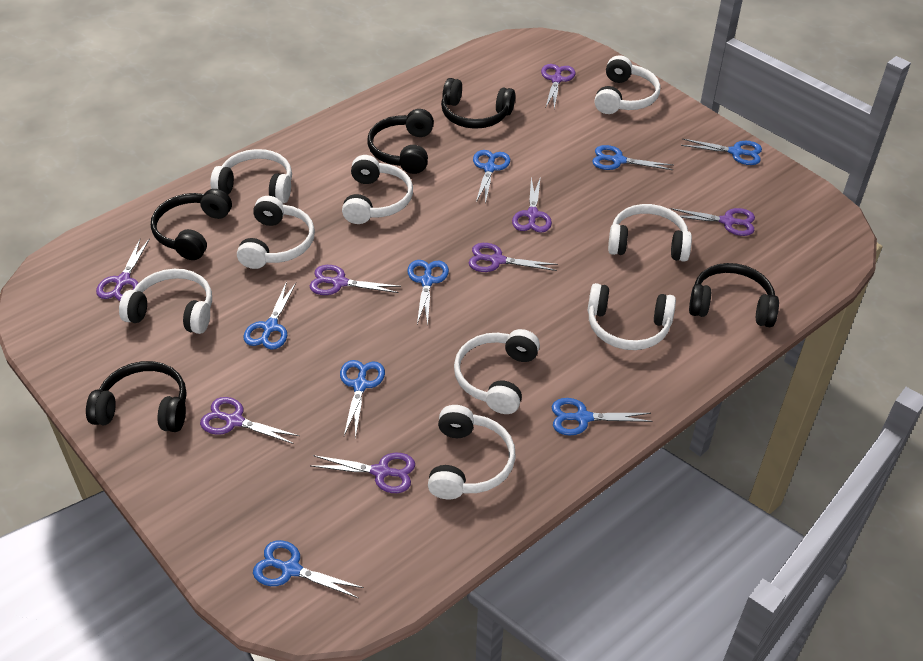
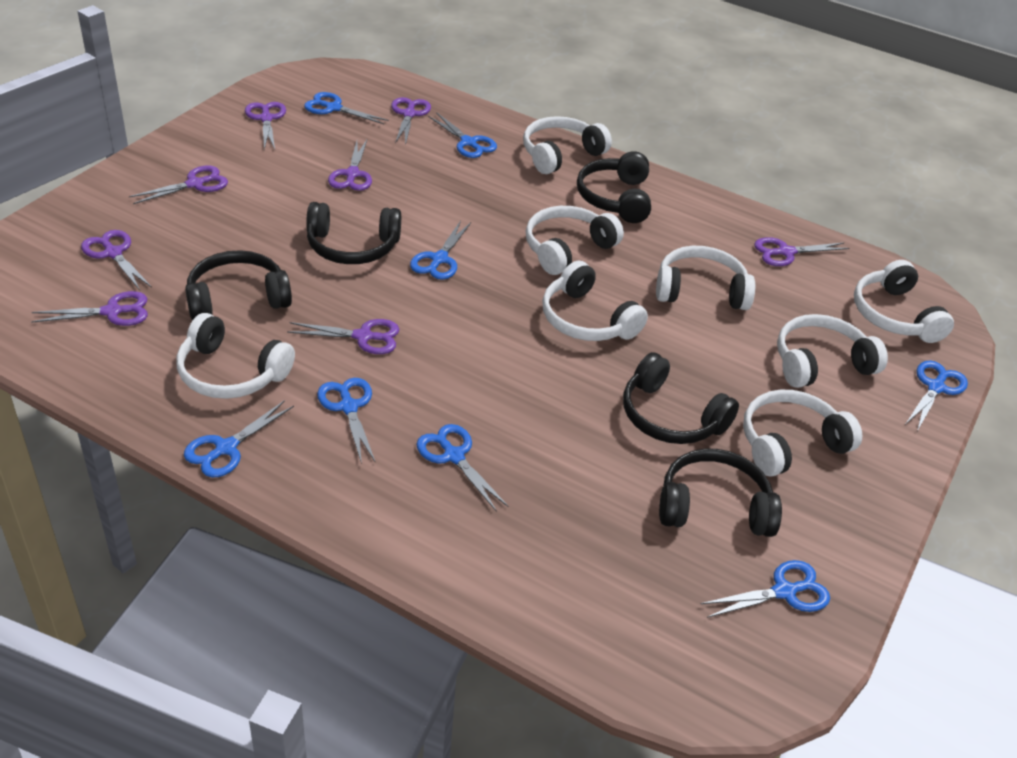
white headphones: 9 -> 8

